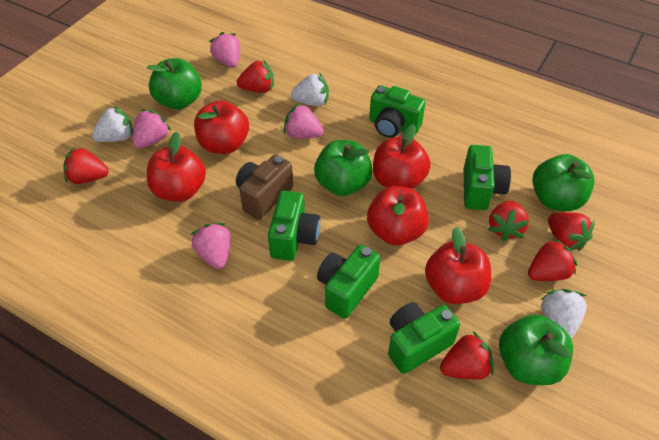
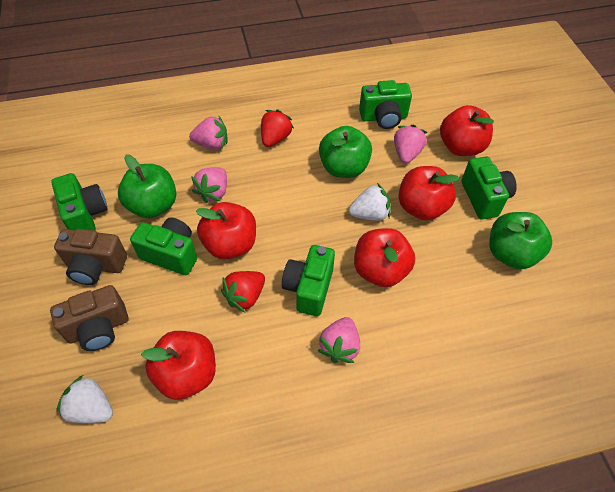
brown camera: 1 -> 2
green apple: 4 -> 3
red strawberry: 6 -> 2
white strawberry: 3 -> 2

